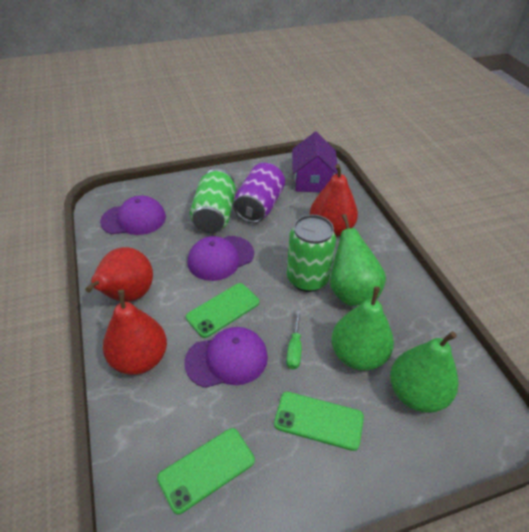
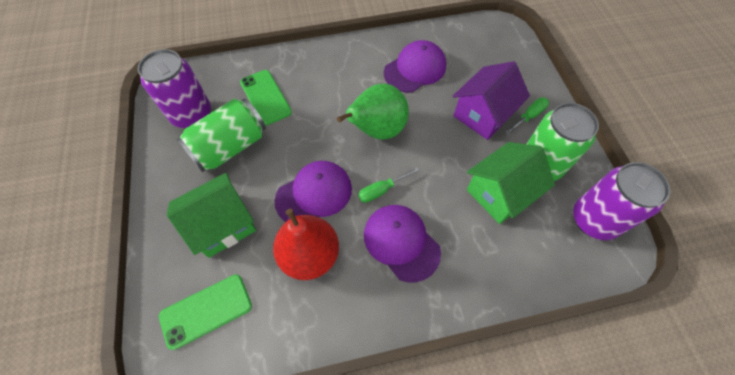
green house: 0 -> 2
green pear: 3 -> 1
green phone: 3 -> 2
green screwdriver: 1 -> 2
purple can: 1 -> 2
red pear: 3 -> 1

